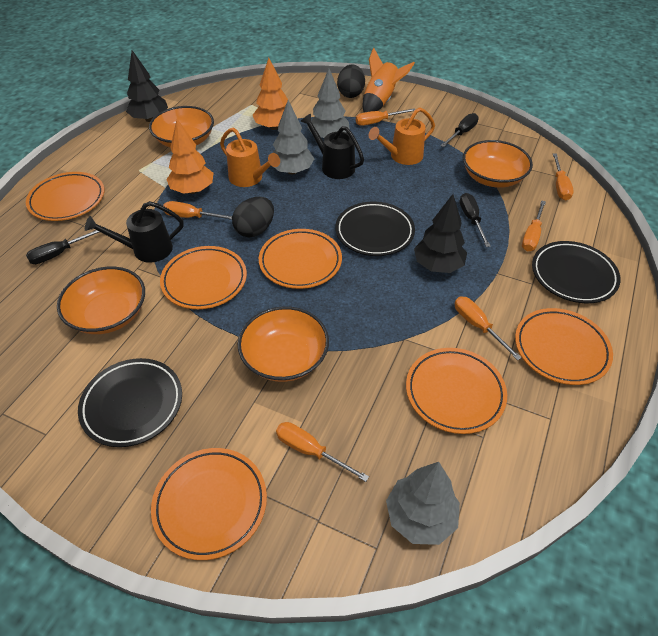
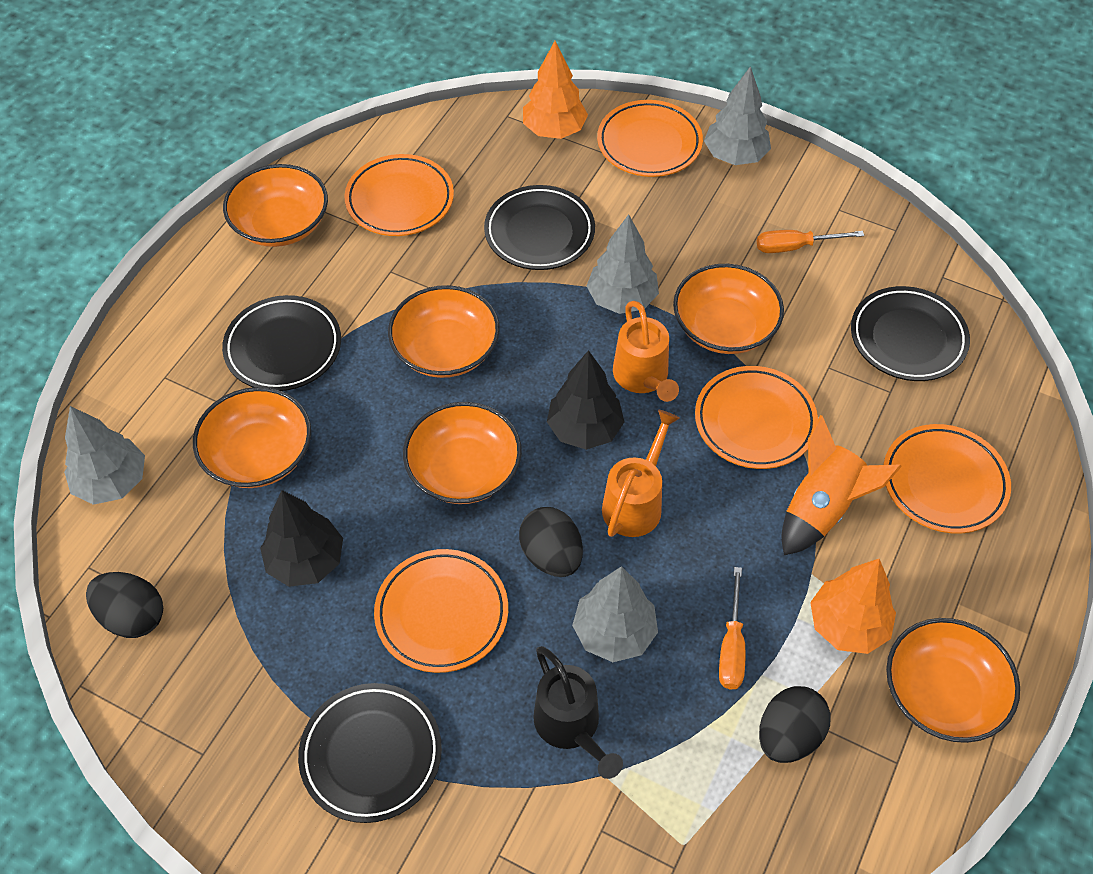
black egg: 2 -> 3
black plate: 3 -> 4
black screwdriver: 3 -> 0
black watering can: 2 -> 1
grey tree: 3 -> 4
orange bowl: 4 -> 6
orange plate: 6 -> 5
orange screwdriver: 6 -> 2

